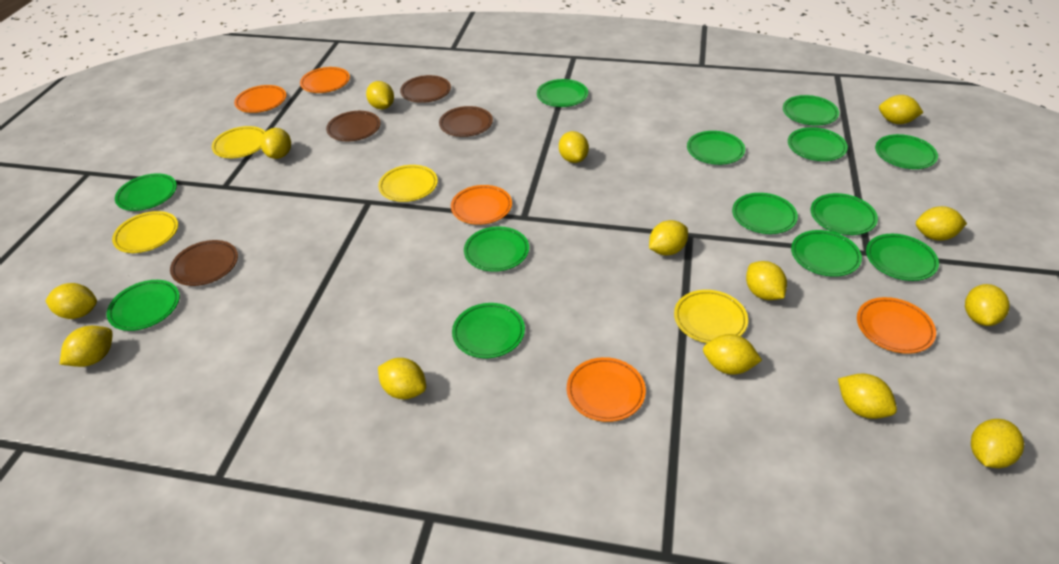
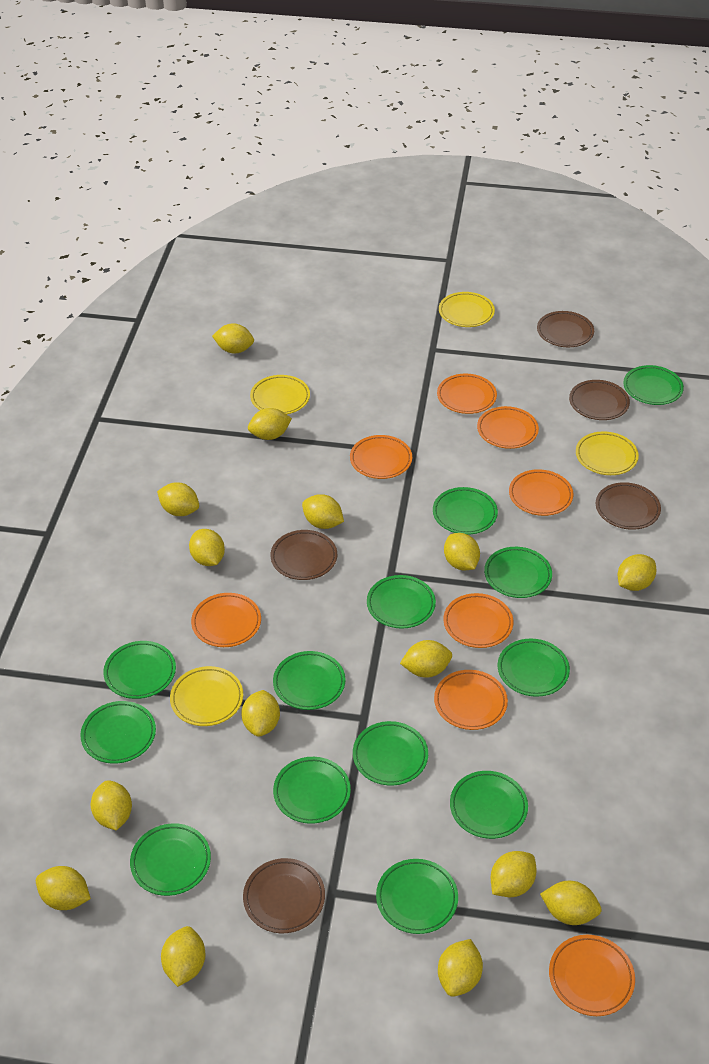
brown plate: 4 -> 5
orange plate: 5 -> 8
yellow lemon: 14 -> 15

